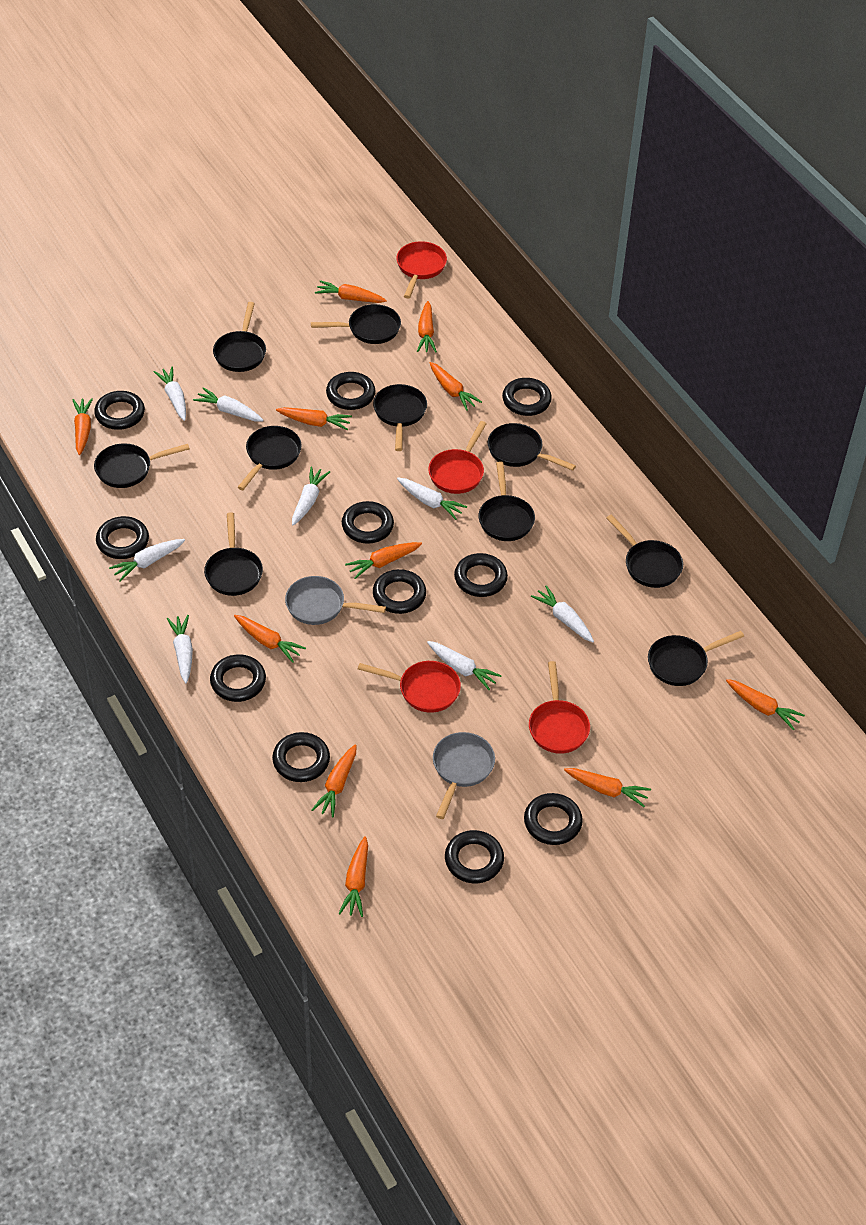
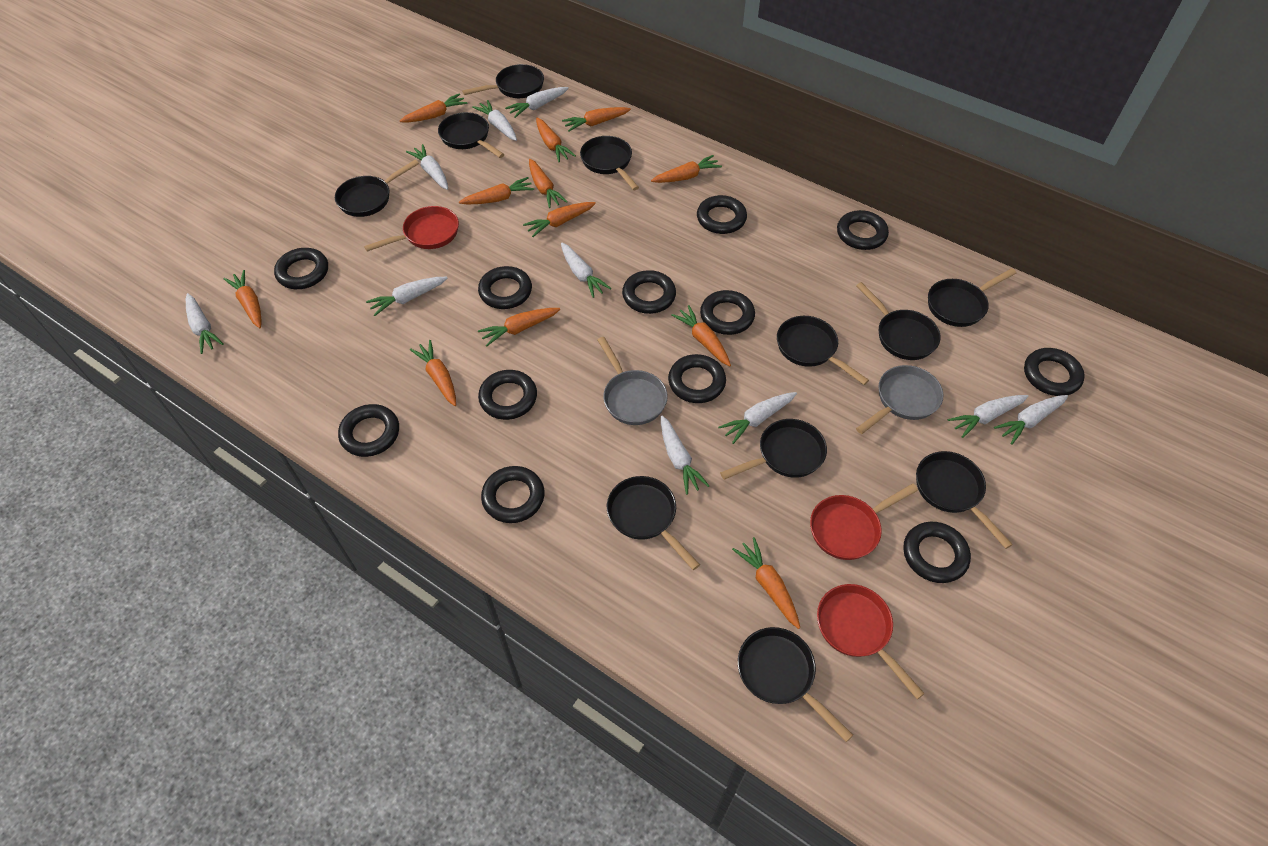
black pan: 10 -> 11
black ring: 11 -> 12
orange carrot: 11 -> 12
red pan: 4 -> 3
white carrot: 8 -> 10

